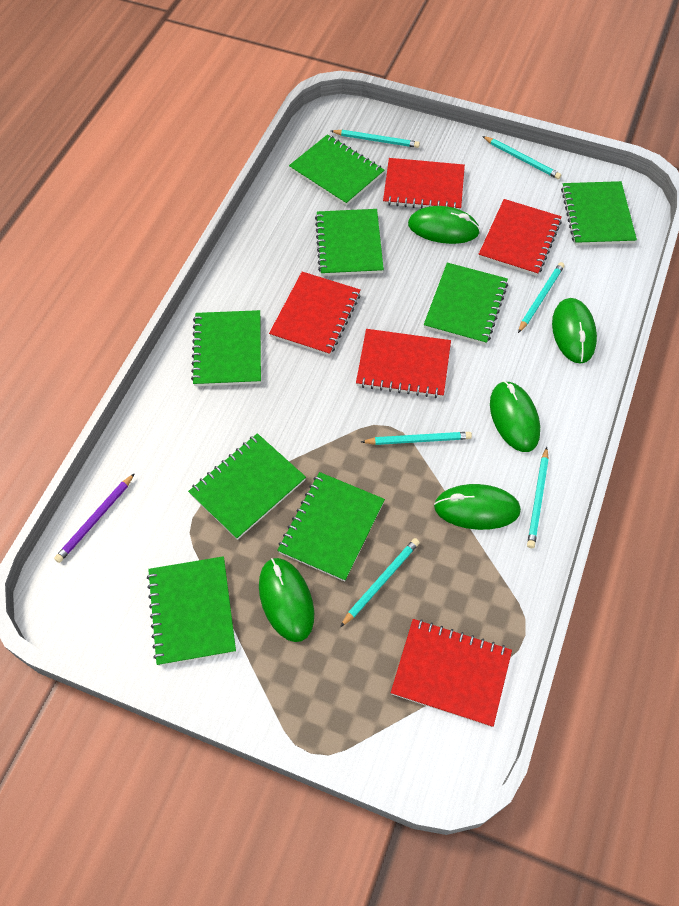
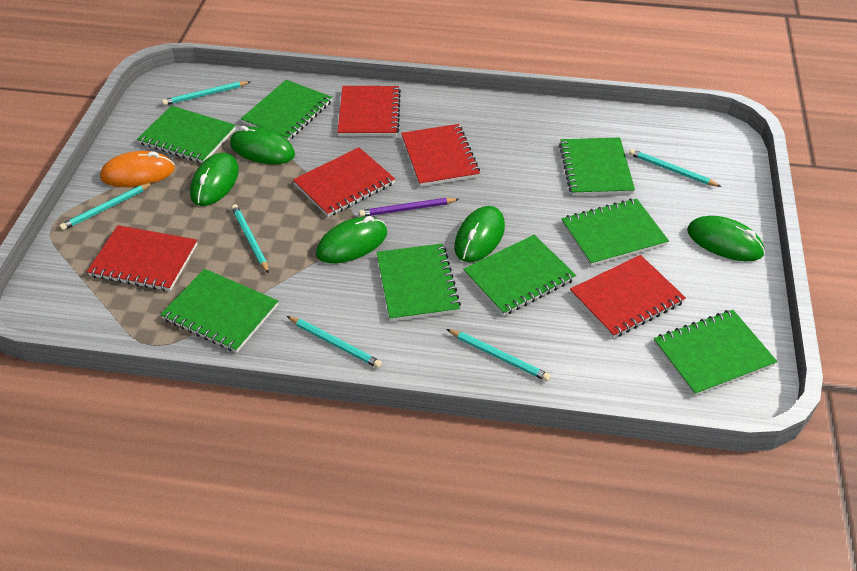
orange mouse: 0 -> 1

